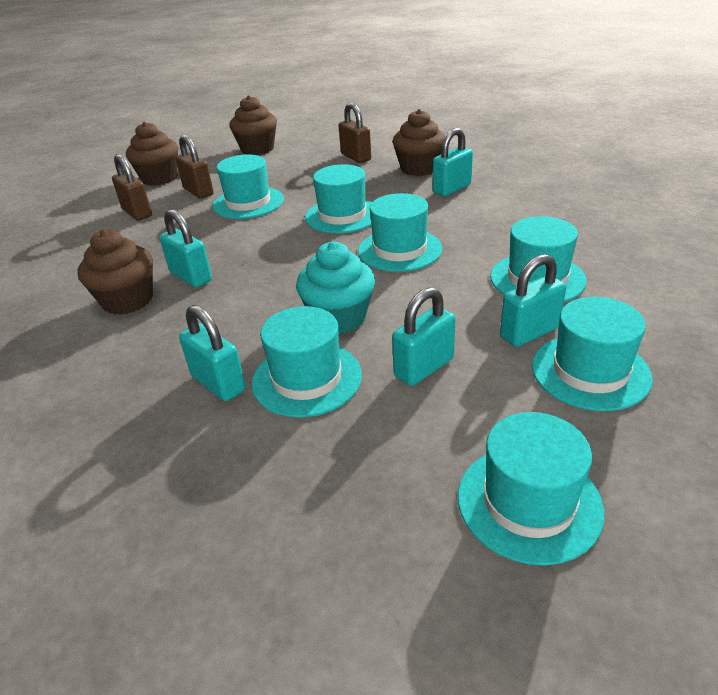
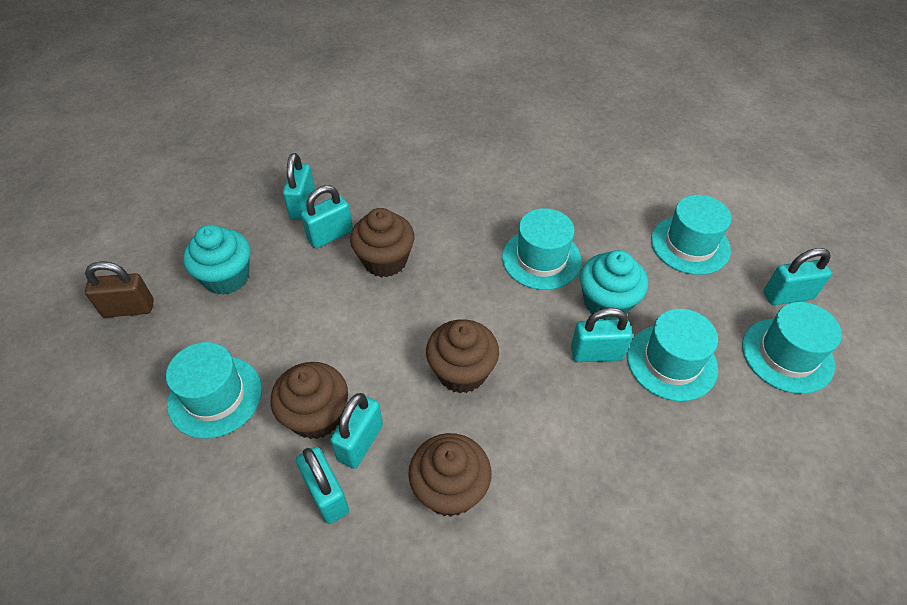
brown padlock: 3 -> 1
turquoise cupcake: 1 -> 2
turquoise hat: 7 -> 5
turquoise padlock: 5 -> 6

